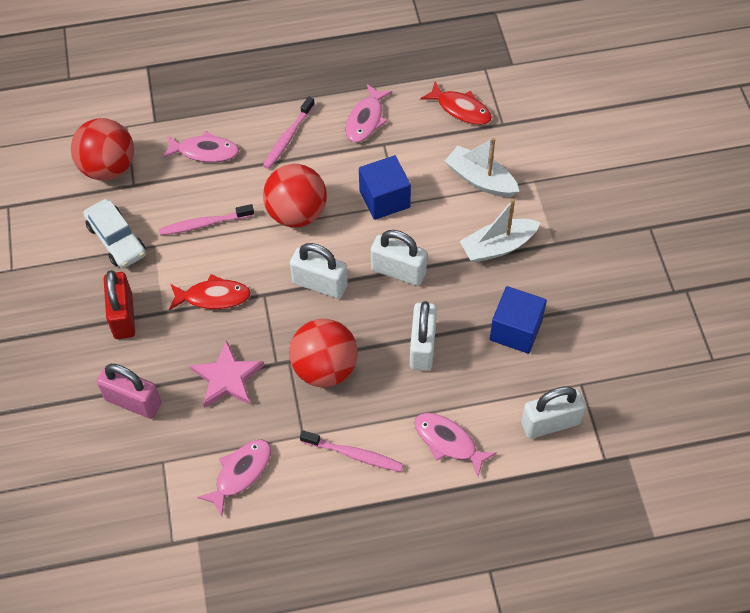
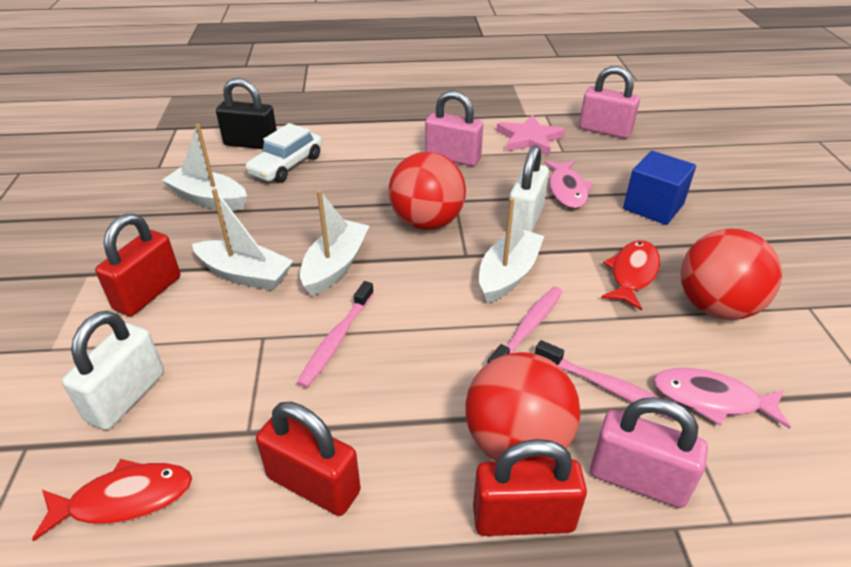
black padlock: 0 -> 1
blue cube: 2 -> 1
pink fish: 4 -> 2
pink padlock: 1 -> 3
red padlock: 1 -> 3
white boat: 2 -> 4
white padlock: 4 -> 2

